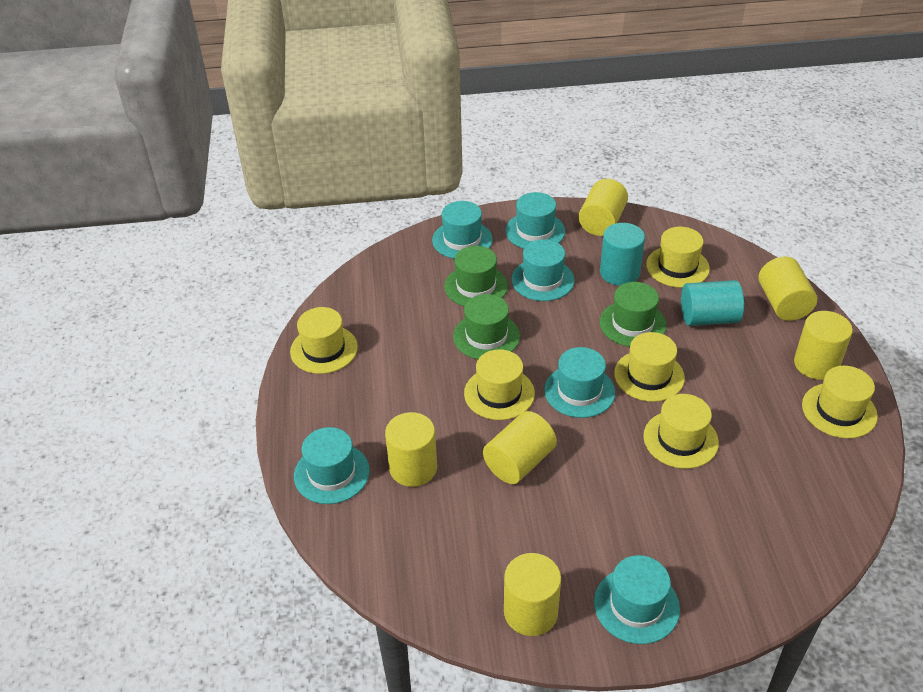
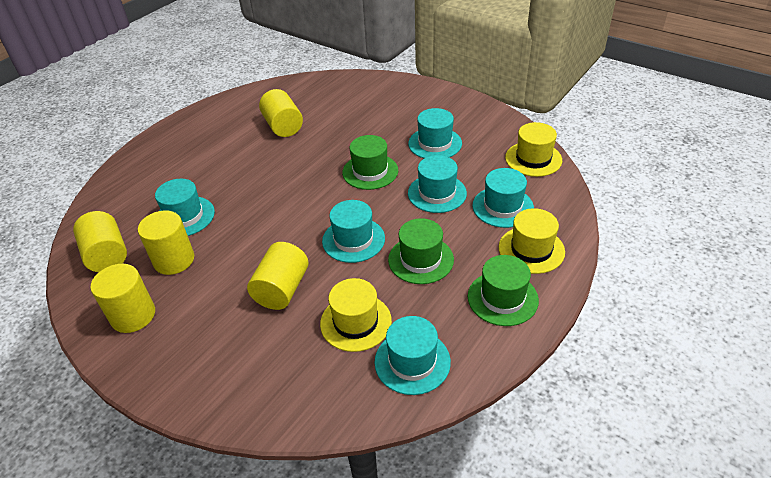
turquoise cylinder: 2 -> 0
yellow cylinder: 6 -> 5
yellow hat: 6 -> 3

